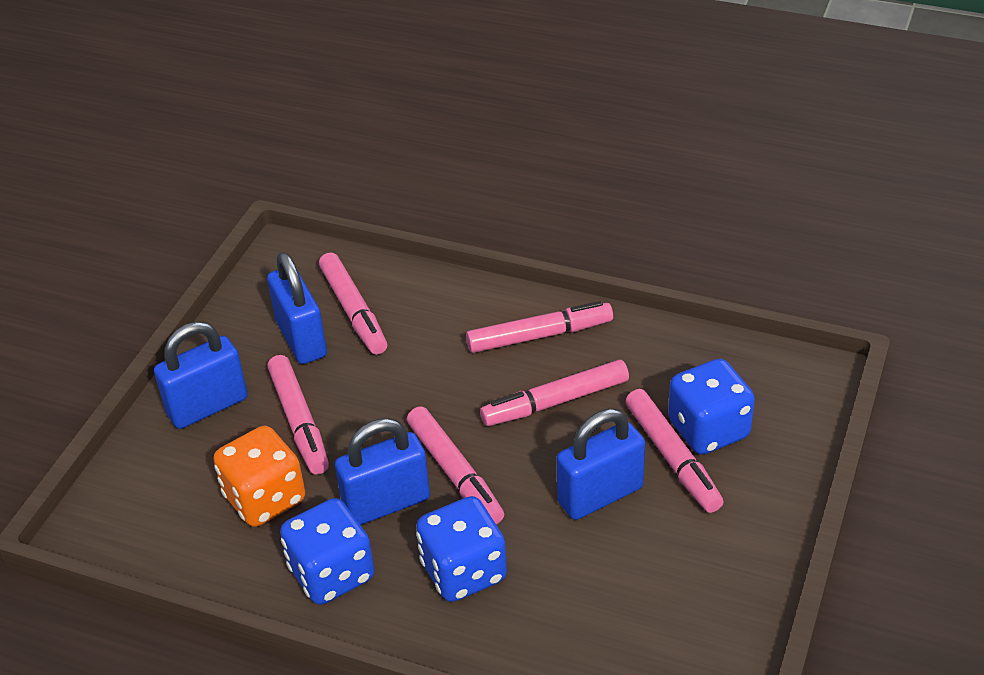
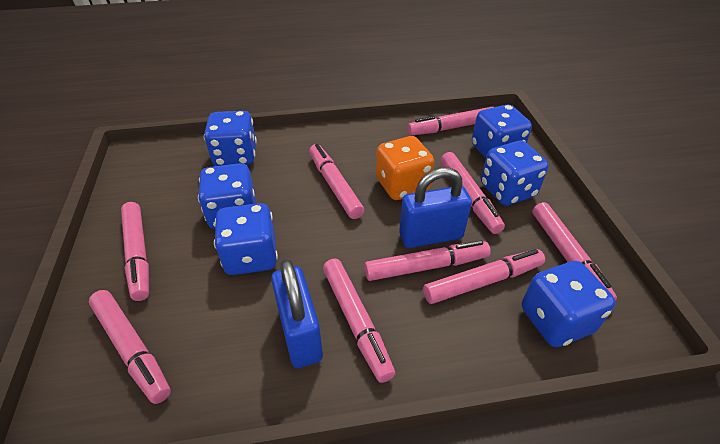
blue dice: 3 -> 6
blue padlock: 4 -> 2
pink marker: 6 -> 9

